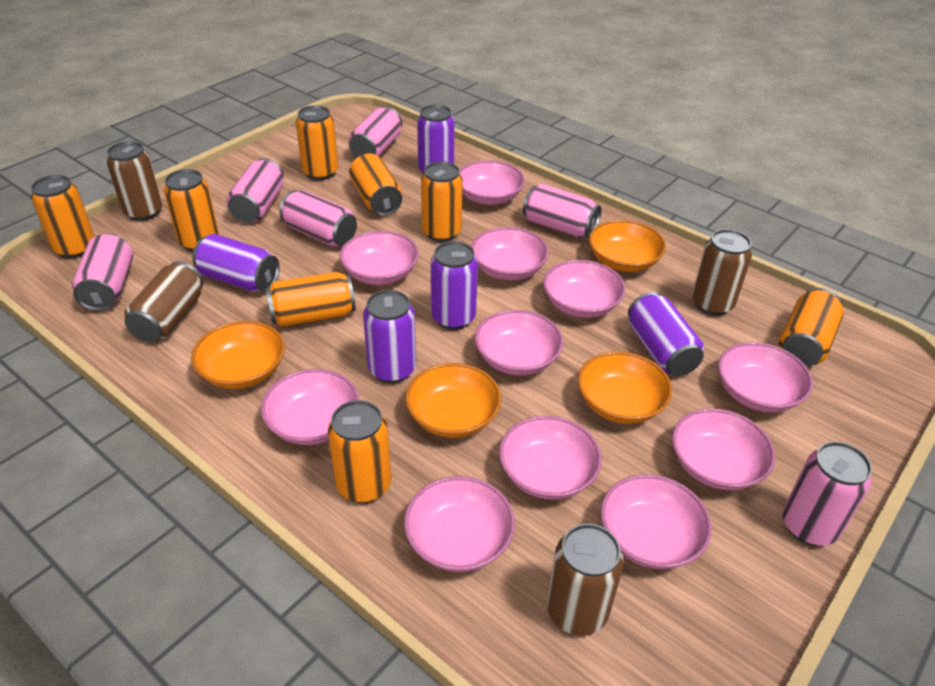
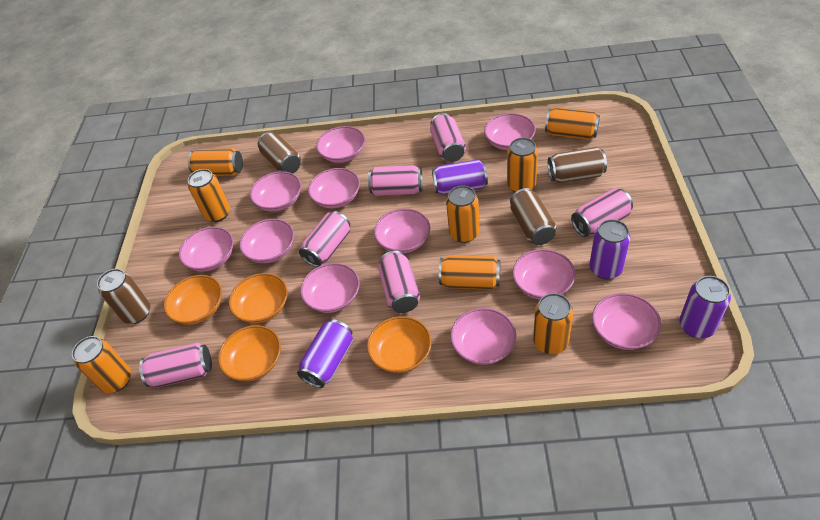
purple can: 5 -> 4

